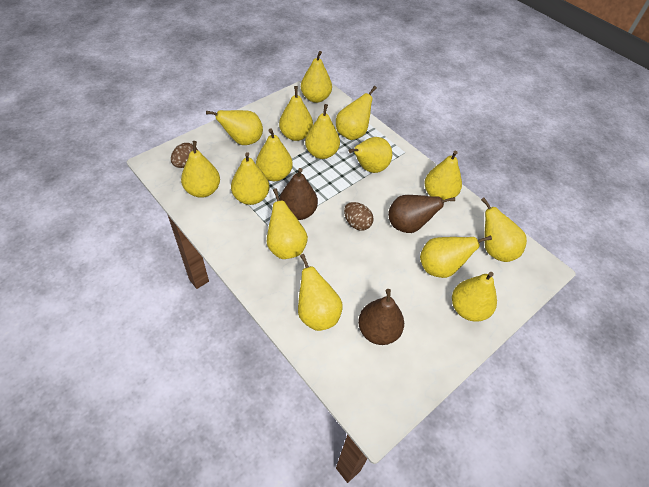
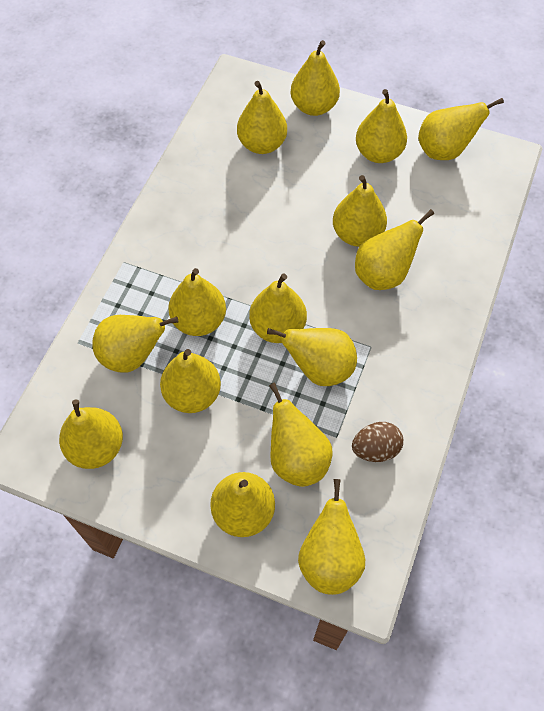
brown egg: 2 -> 1
brown pear: 3 -> 0

